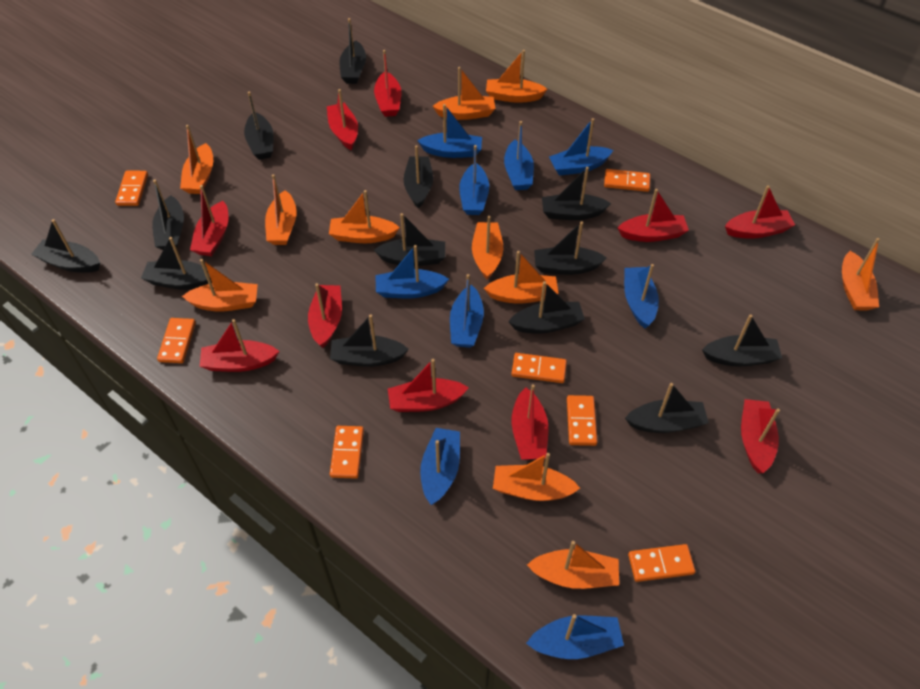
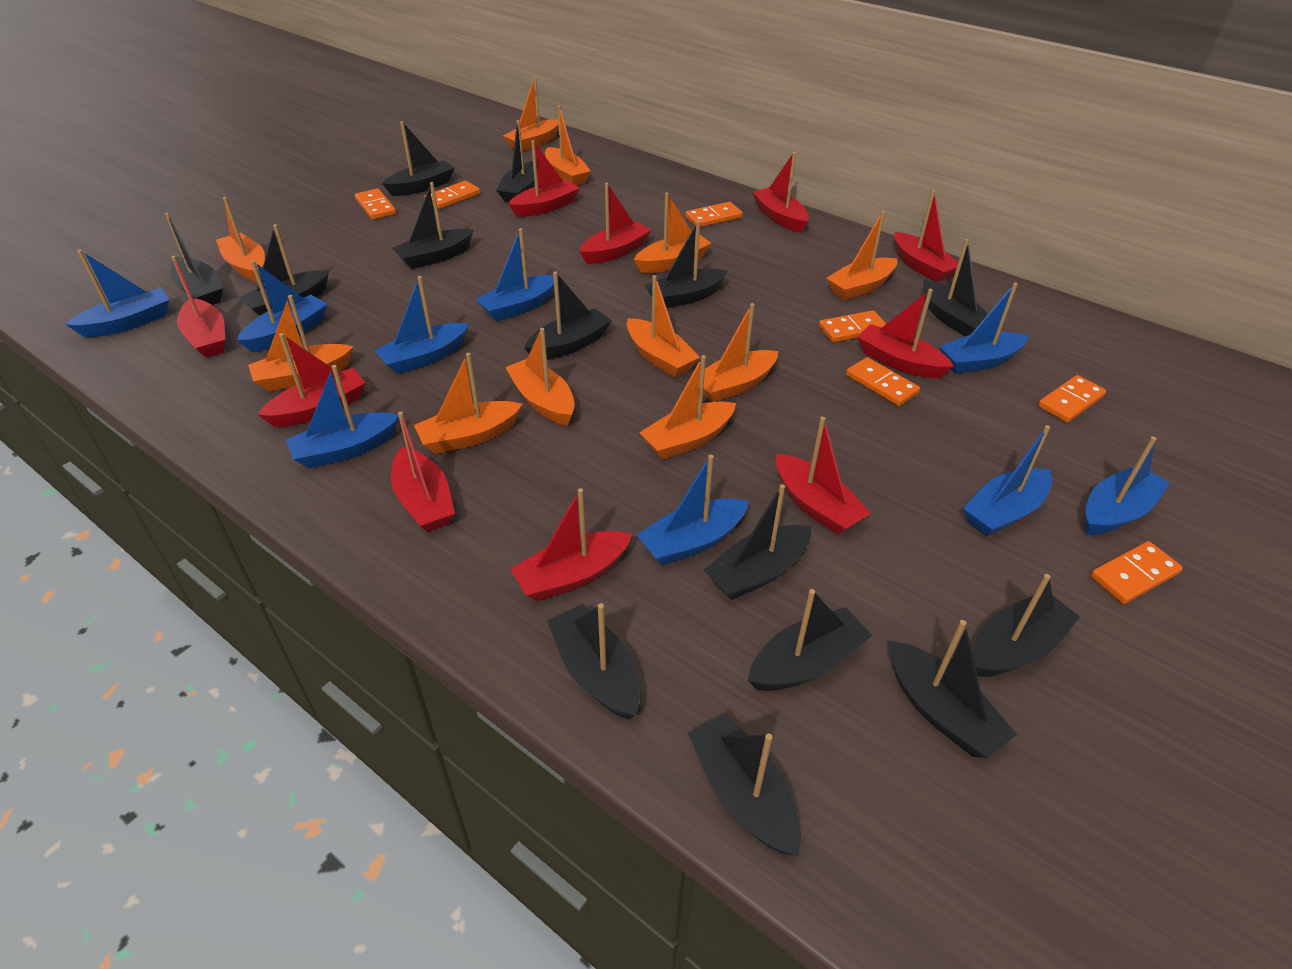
black boat: 13 -> 14

